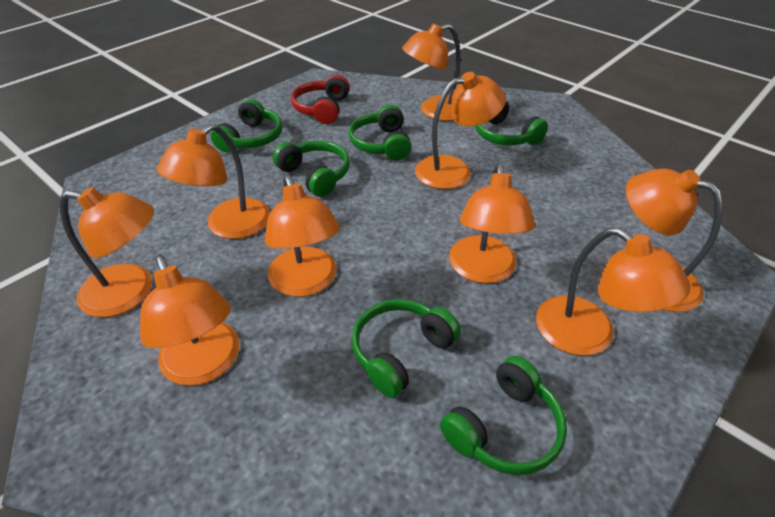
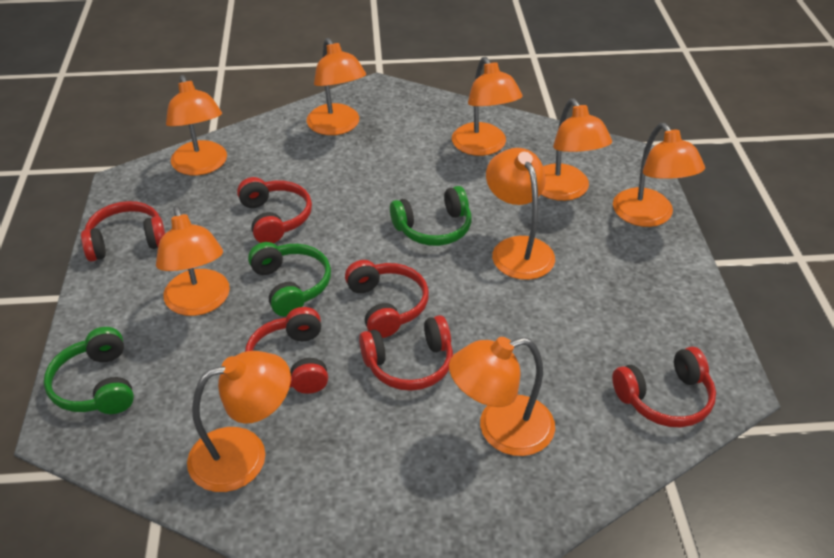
green headphones: 6 -> 3
red headphones: 1 -> 6

